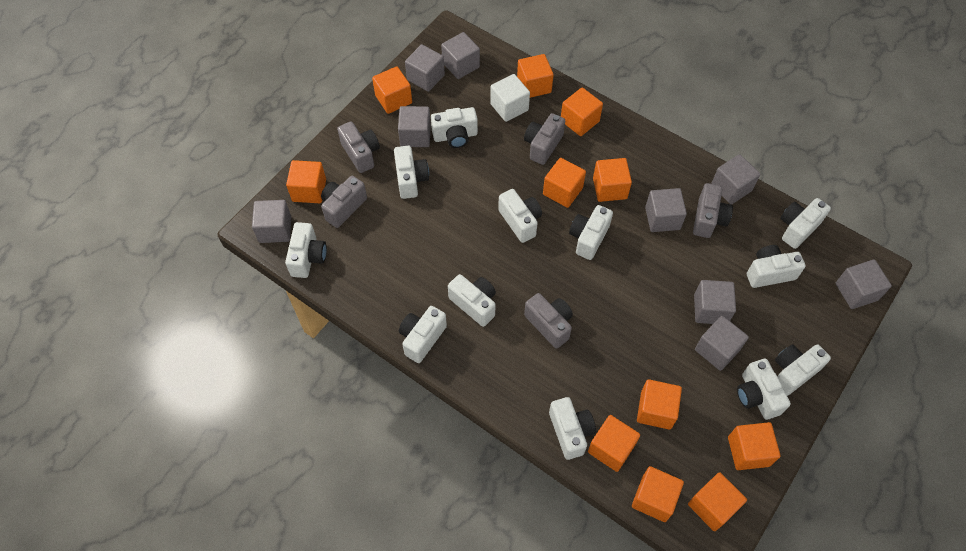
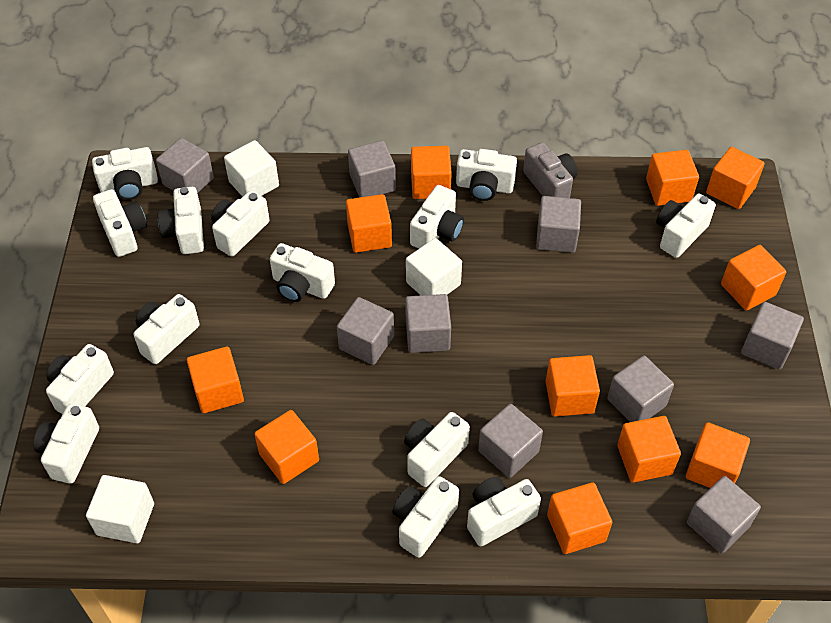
grey camera: 5 -> 1
white camera: 12 -> 14
white cube: 1 -> 3

